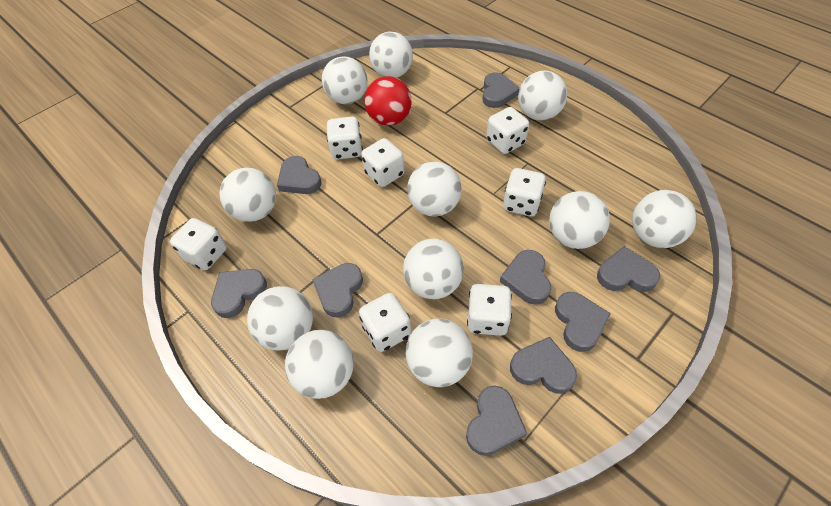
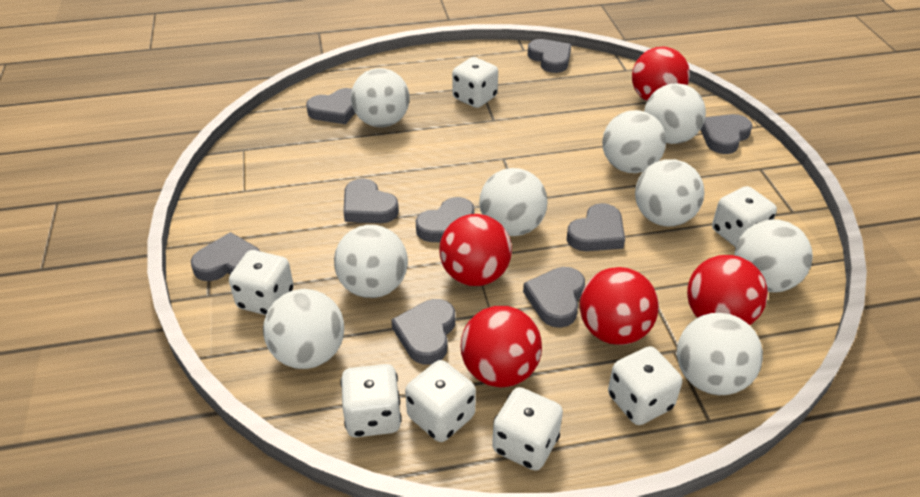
red ball: 1 -> 5
white ball: 11 -> 9

